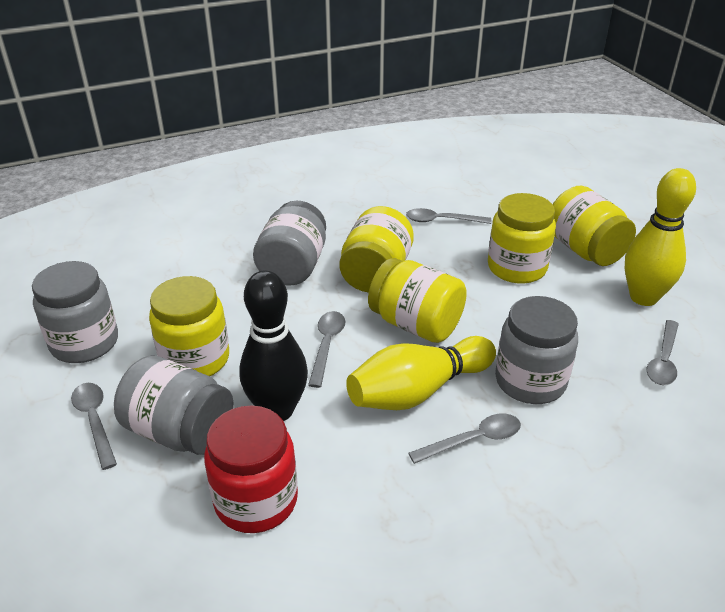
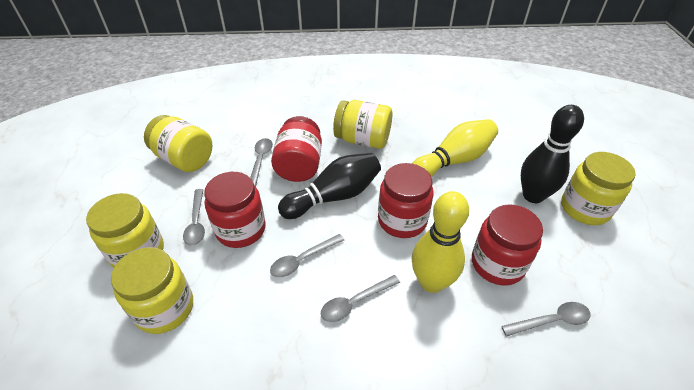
black bowling pin: 1 -> 2
grey jar: 4 -> 0
red jar: 1 -> 4

